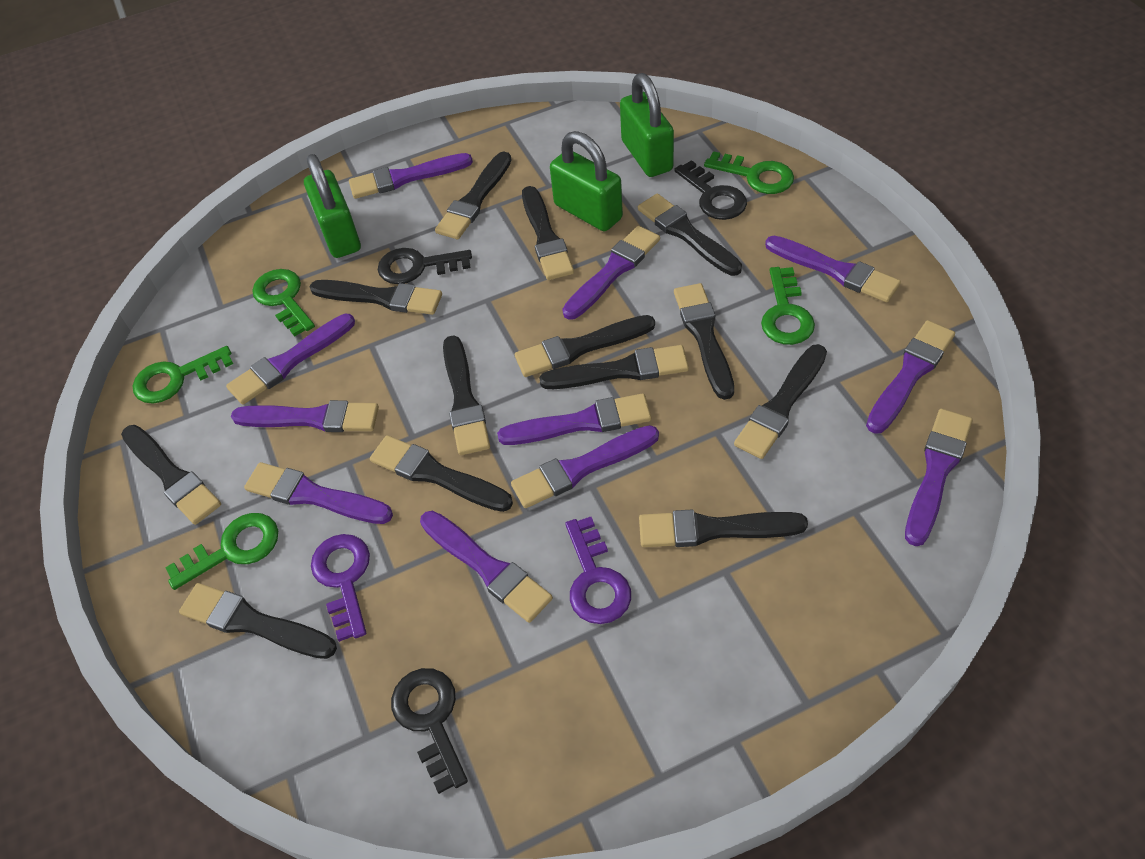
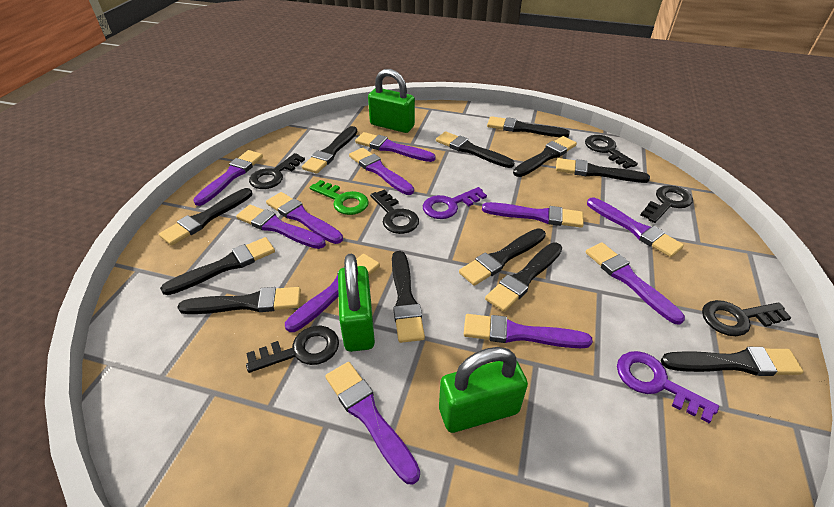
black brush: 13 -> 12
black key: 3 -> 6
green key: 5 -> 1

